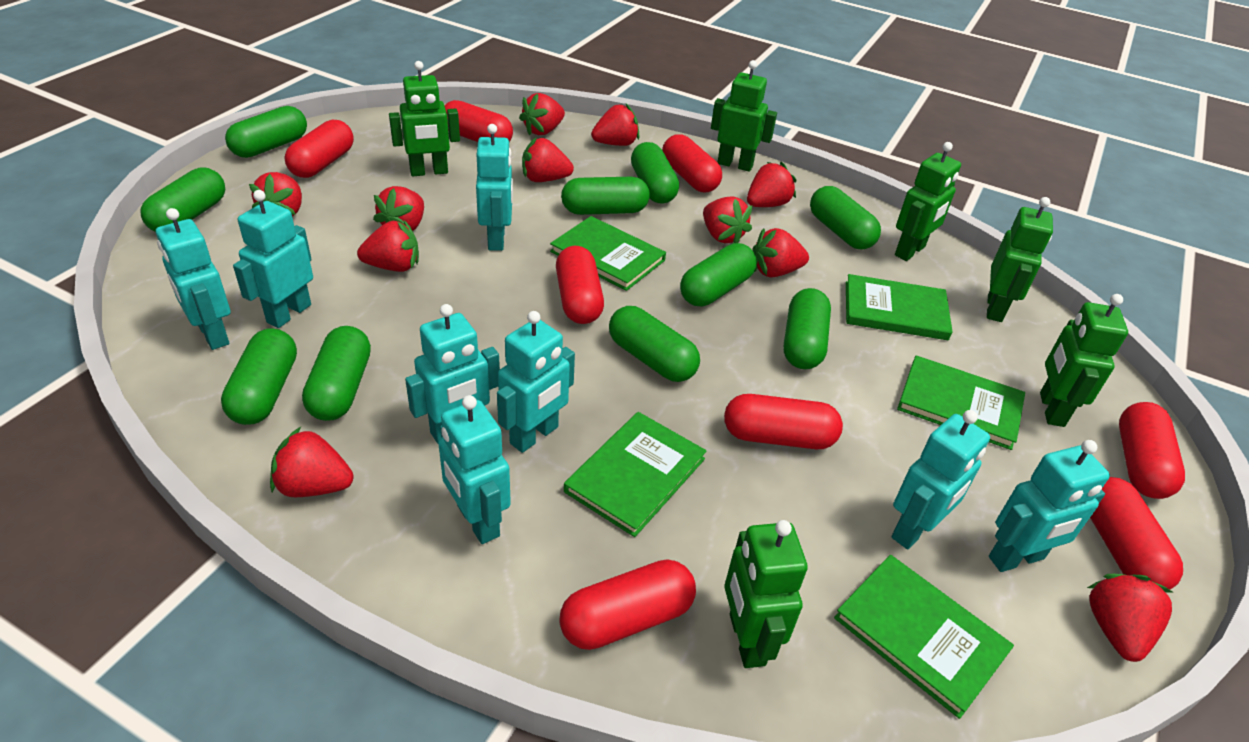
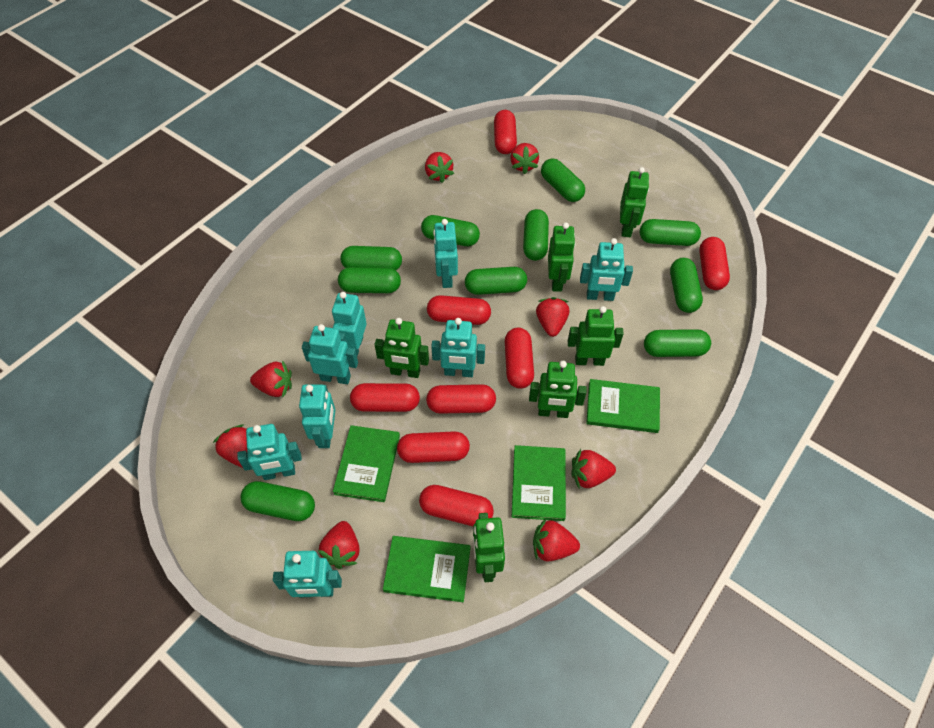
green book: 5 -> 4
red strawberry: 11 -> 8

